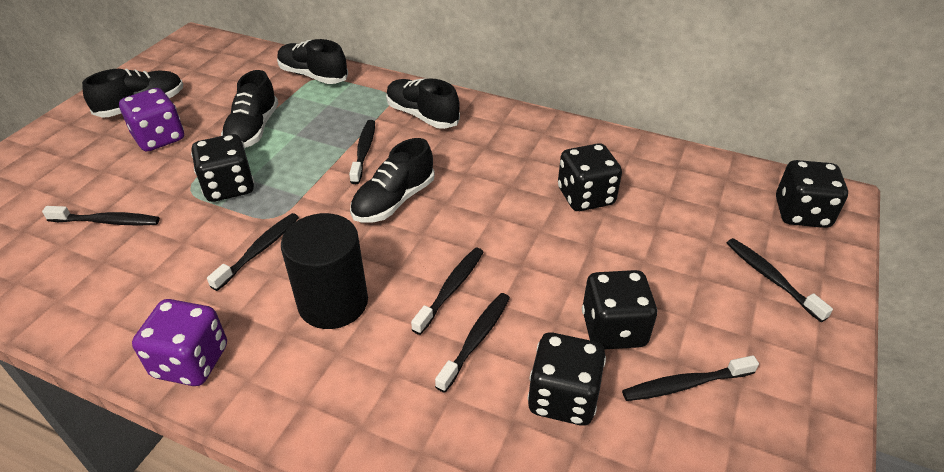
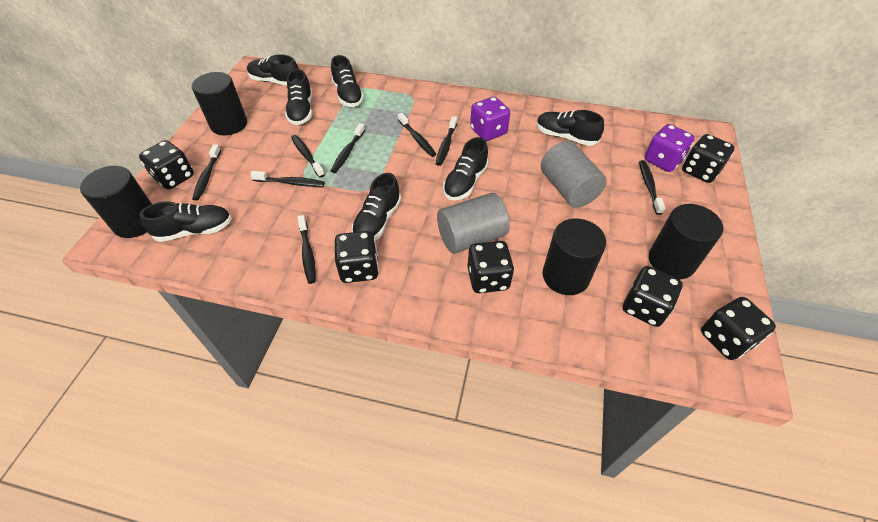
black cylinder: 1 -> 4
black dice: 5 -> 6
black shoe: 5 -> 7
black toothbrush: 7 -> 8
grey cylinder: 0 -> 2

